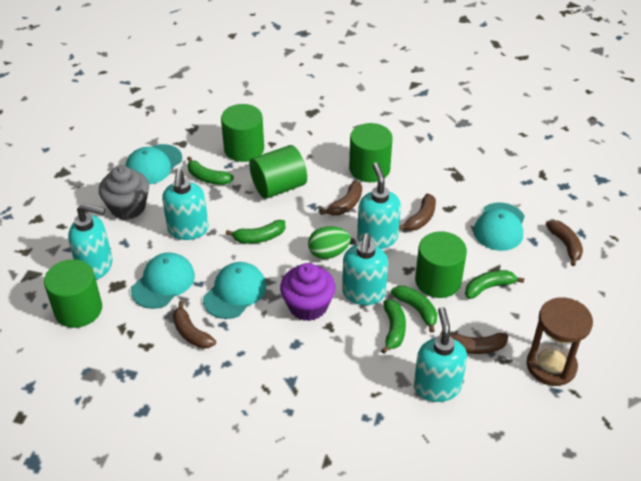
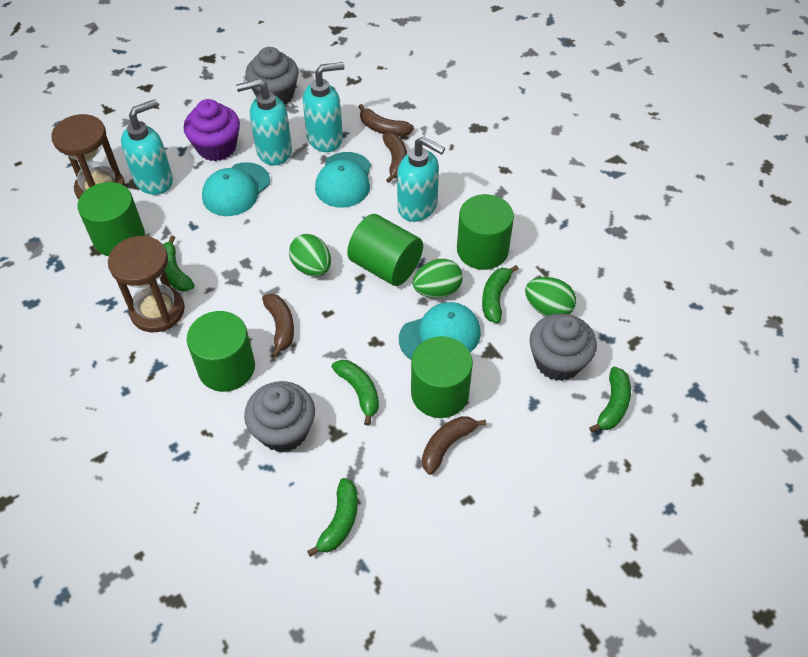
brown banana: 5 -> 4
brown hourglass: 1 -> 2
green egg: 1 -> 3
grey cupcake: 1 -> 3
turquoise cap: 4 -> 3
turquoise soap dispenser: 5 -> 4

